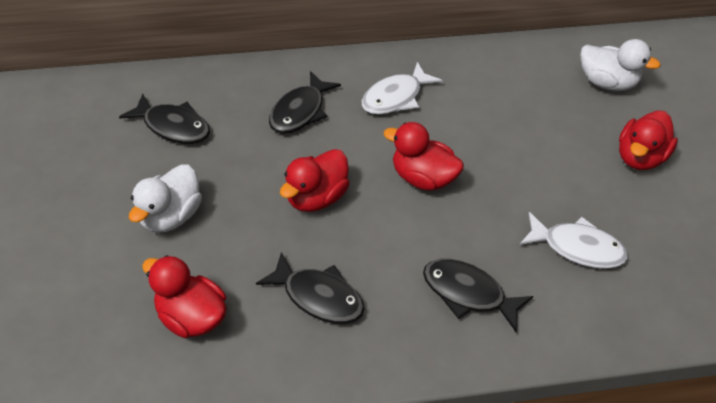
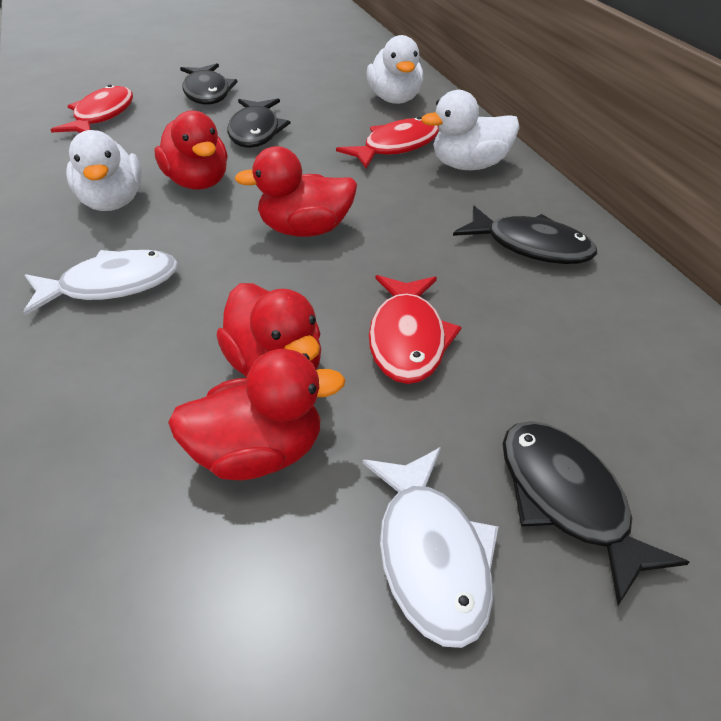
red fish: 0 -> 3
white duck: 2 -> 3

